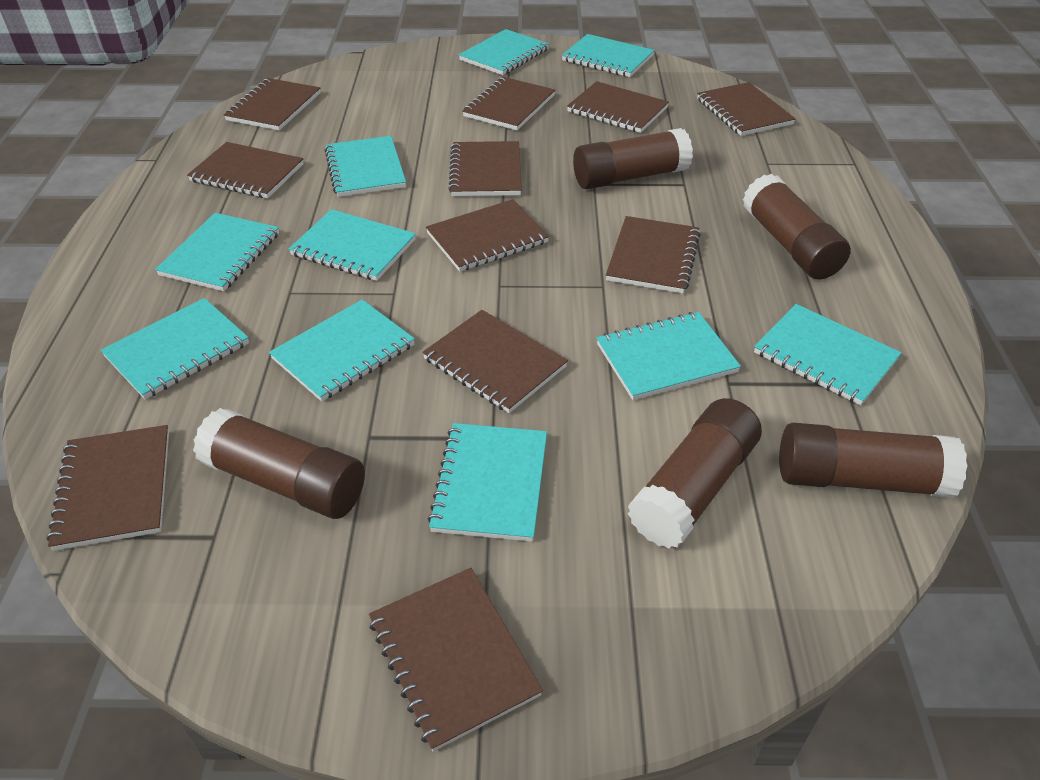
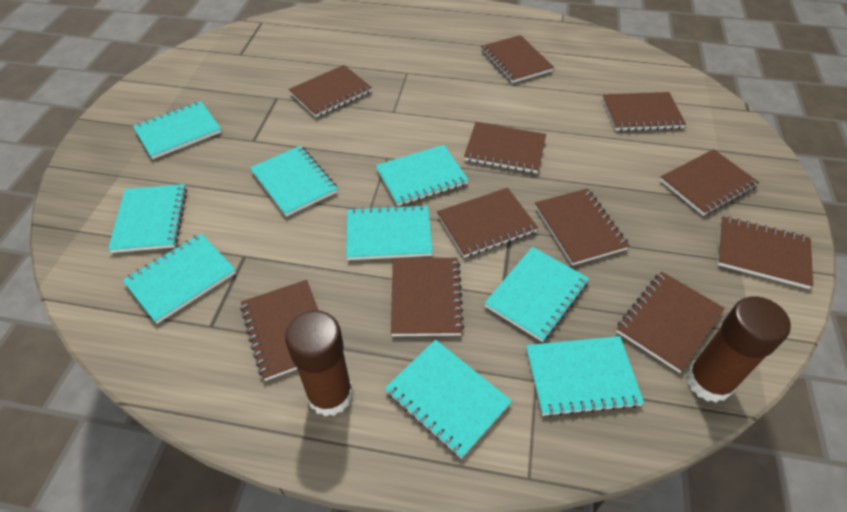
brown glue stick: 5 -> 2
turquoise notebook: 10 -> 9

